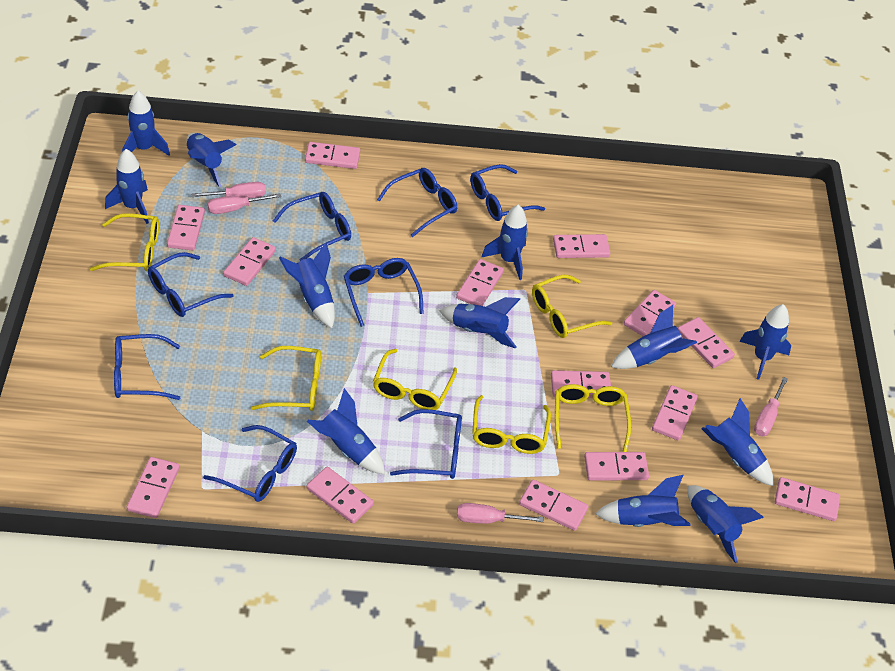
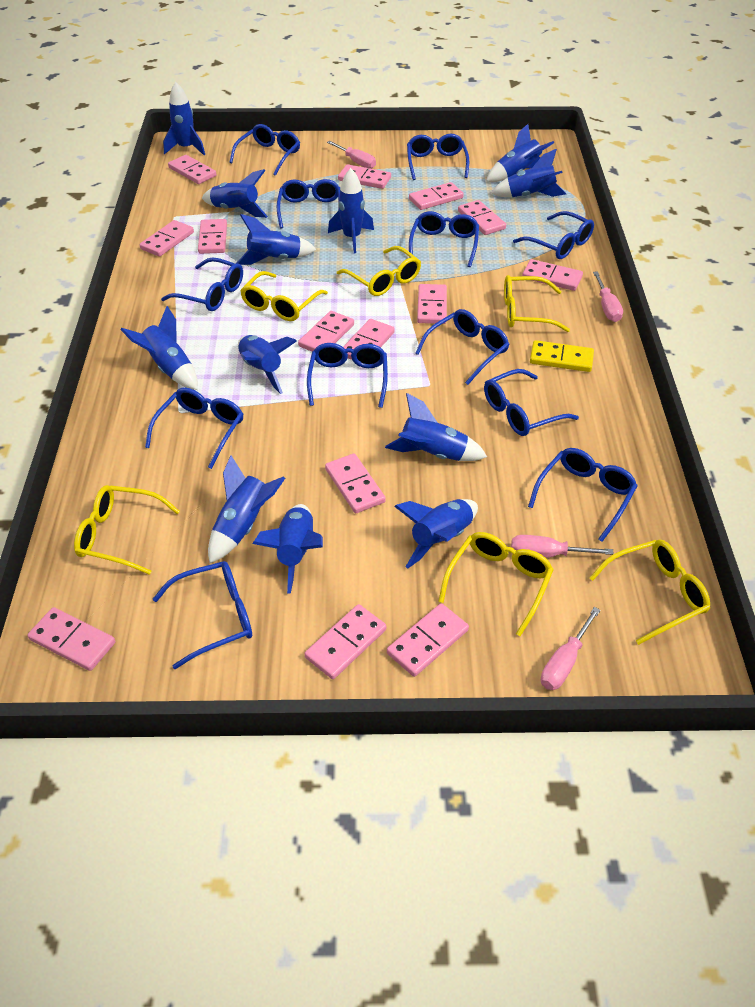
blue glasses: 8 -> 12
yellow domino: 0 -> 1

